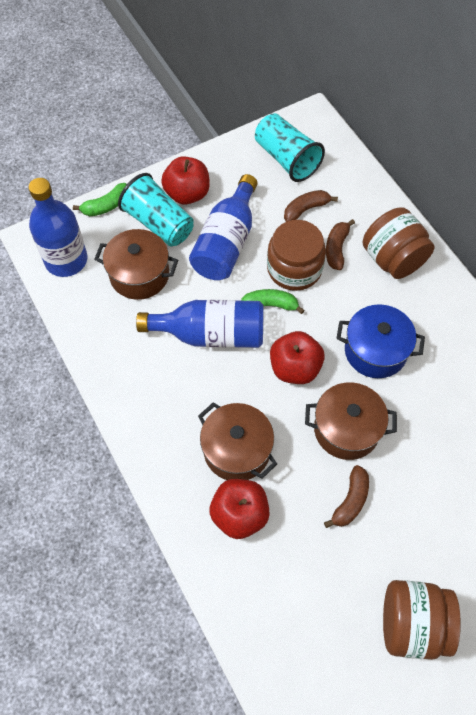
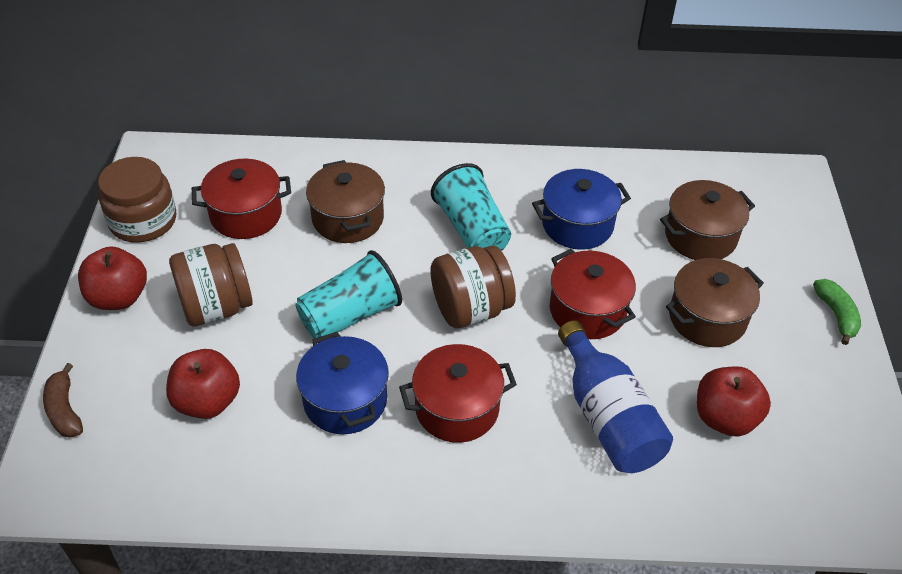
blue bottle: 3 -> 1
blue pot: 1 -> 2
brown banana: 3 -> 1
green banana: 2 -> 1
red pot: 0 -> 3

